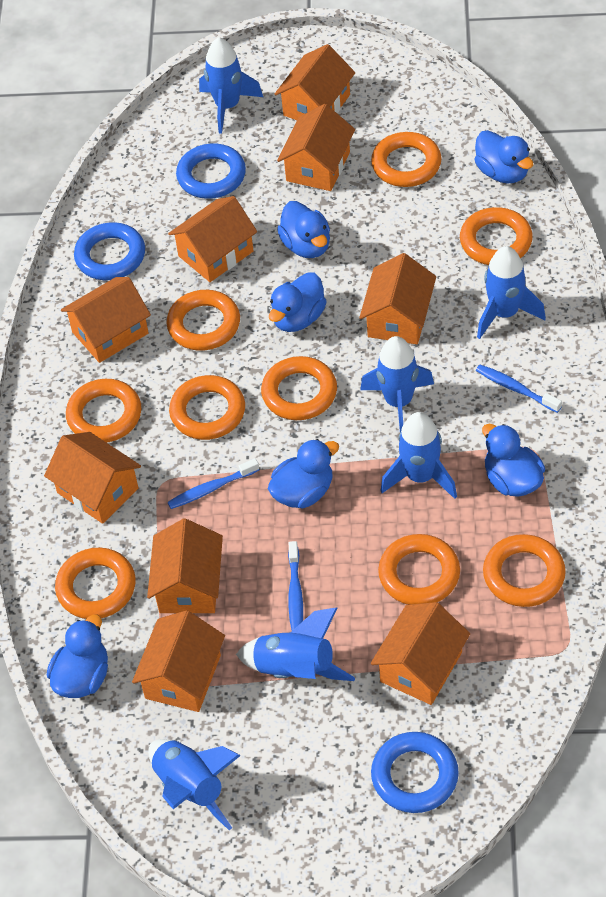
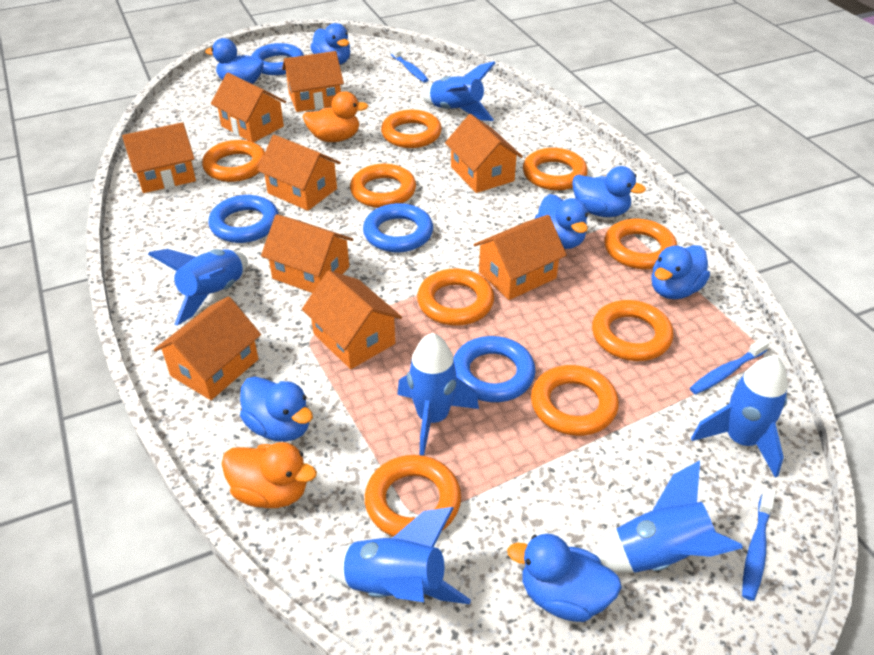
blue duck: 6 -> 7
blue ring: 3 -> 4
orange duck: 0 -> 2

